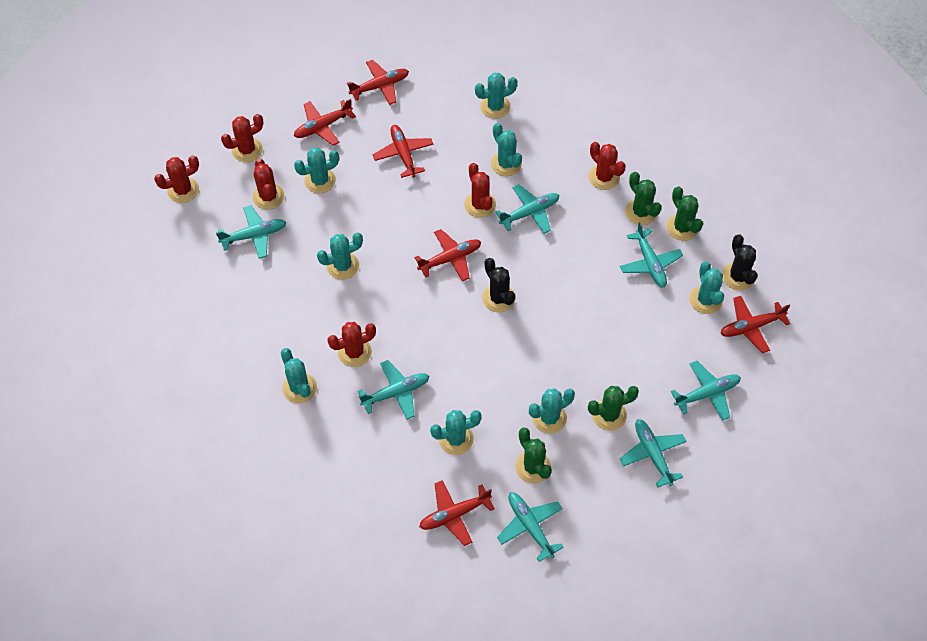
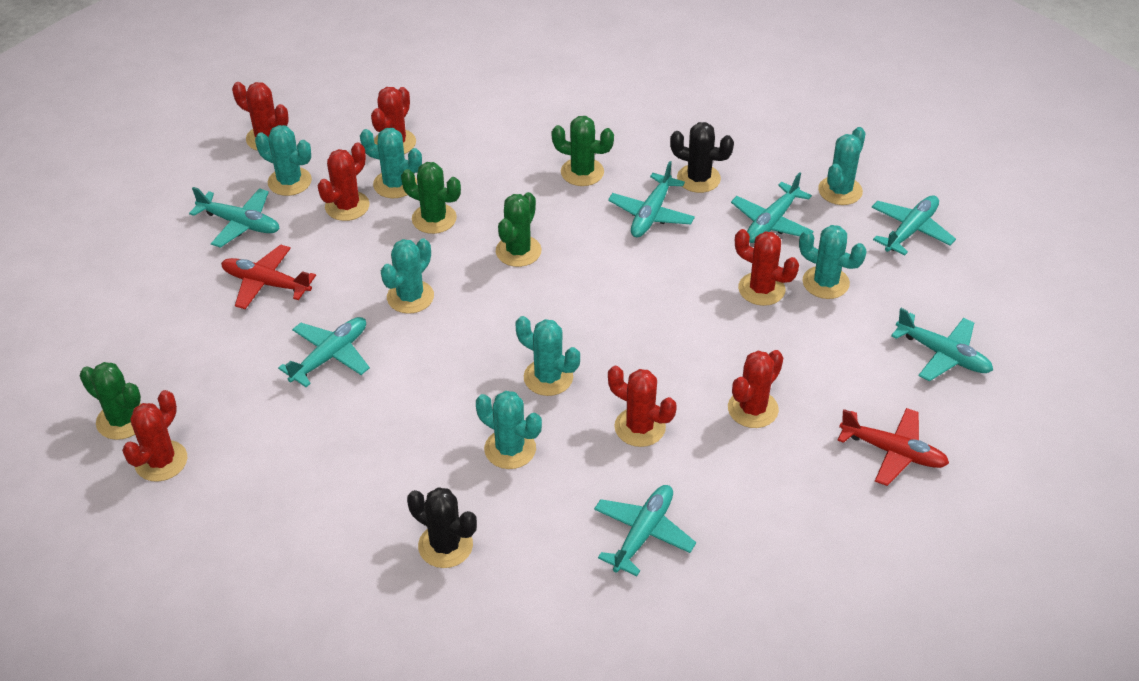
red cactus: 6 -> 7
red plane: 6 -> 2
turquoise cactus: 8 -> 7

